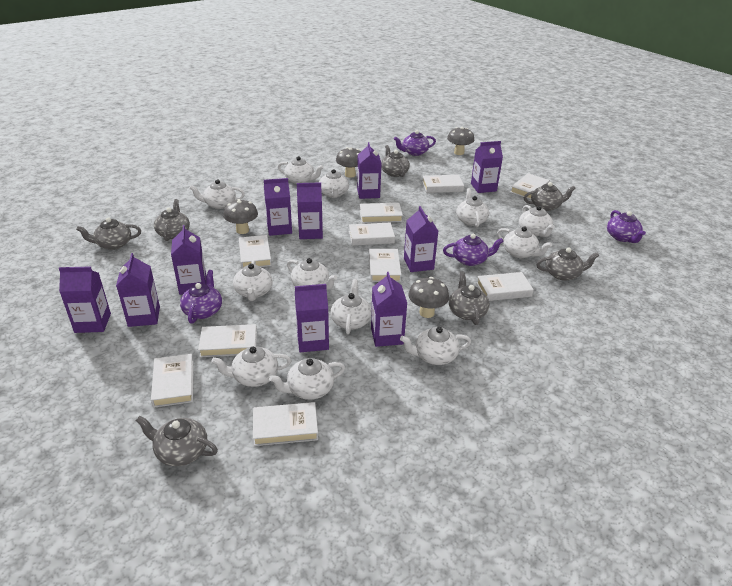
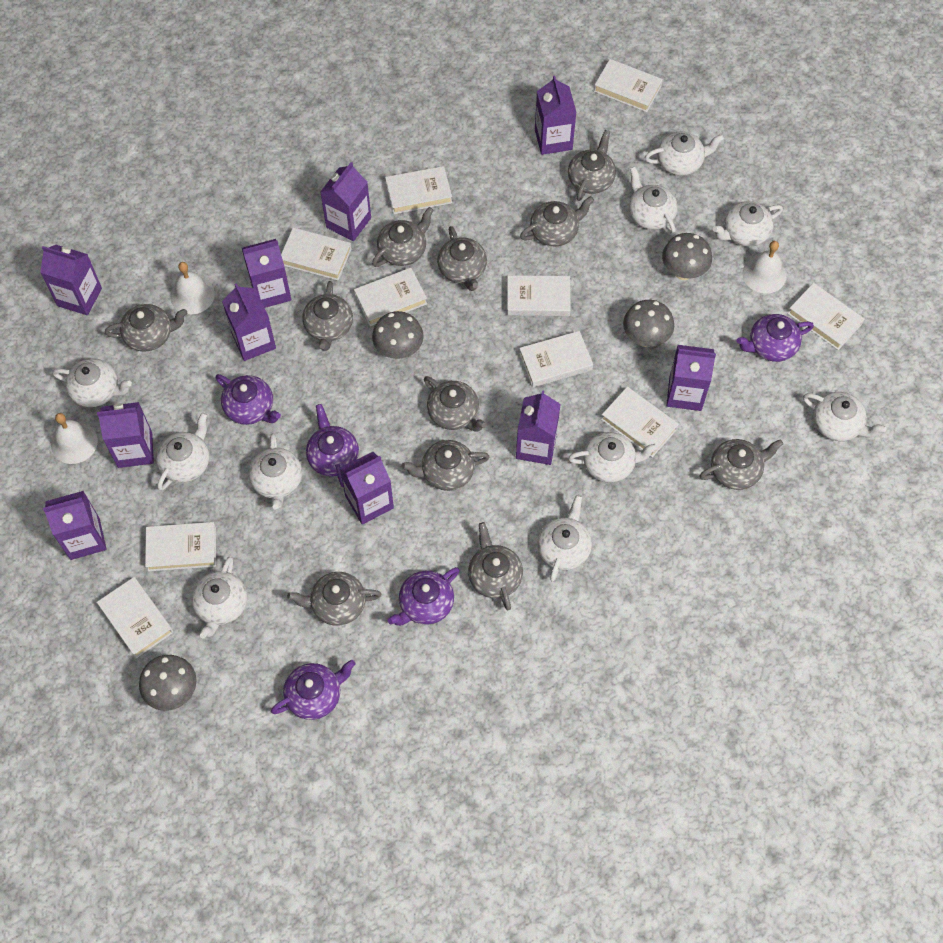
grey teapot: 7 -> 11
purple teapot: 4 -> 5
white bell: 0 -> 3
white teapot: 12 -> 10

